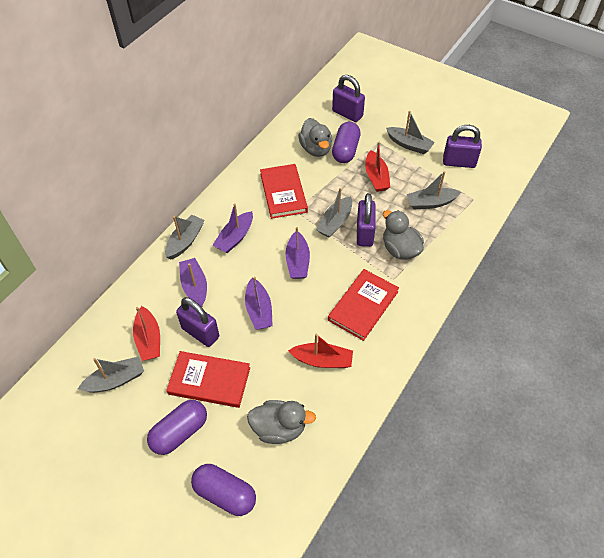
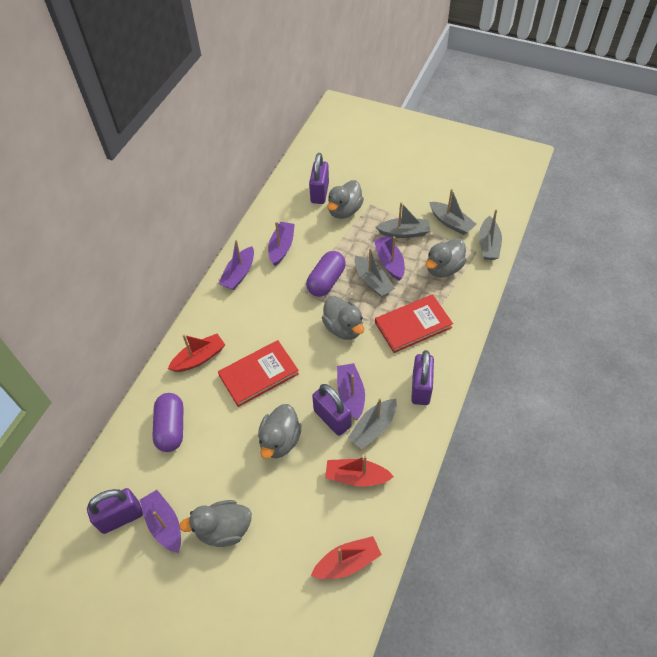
grey duck: 3 -> 5
purple boat: 4 -> 5
purple capsule: 3 -> 2
red book: 3 -> 2

